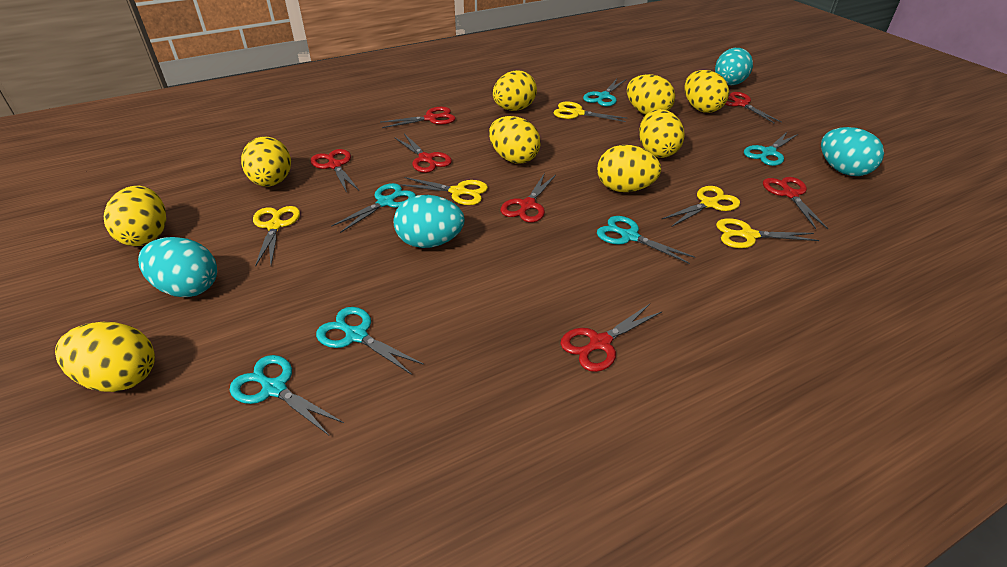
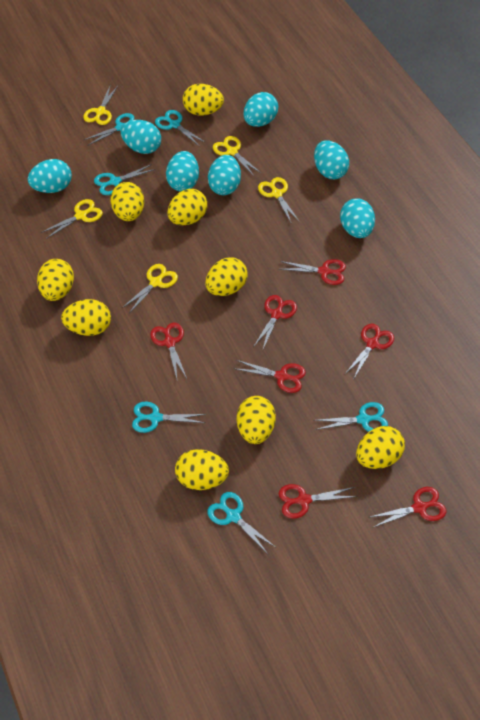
turquoise egg: 4 -> 7

